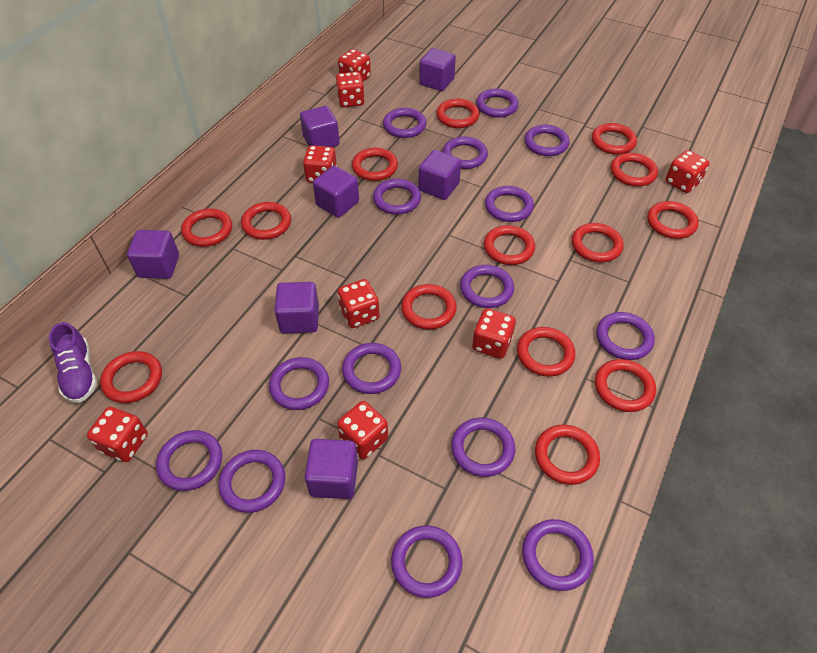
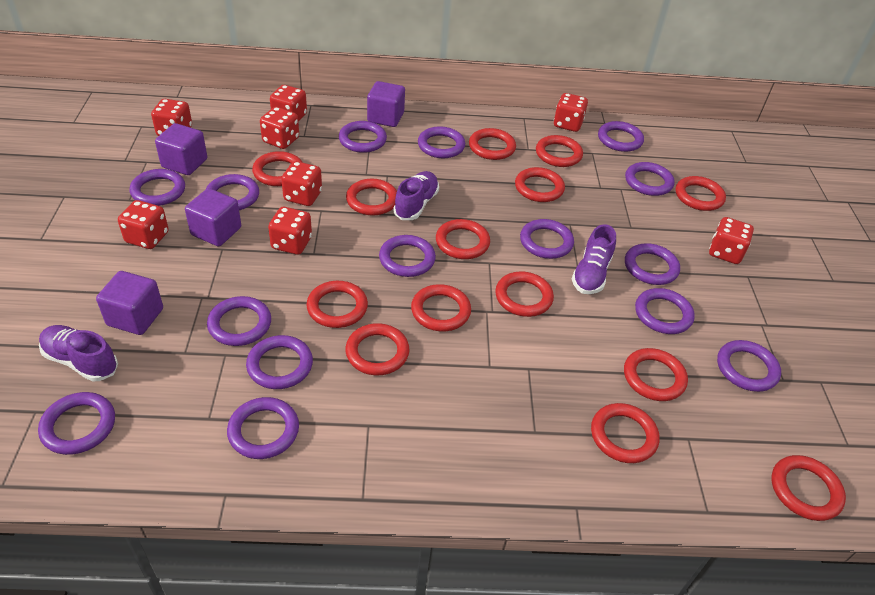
purple cube: 7 -> 4
purple shoe: 1 -> 3

